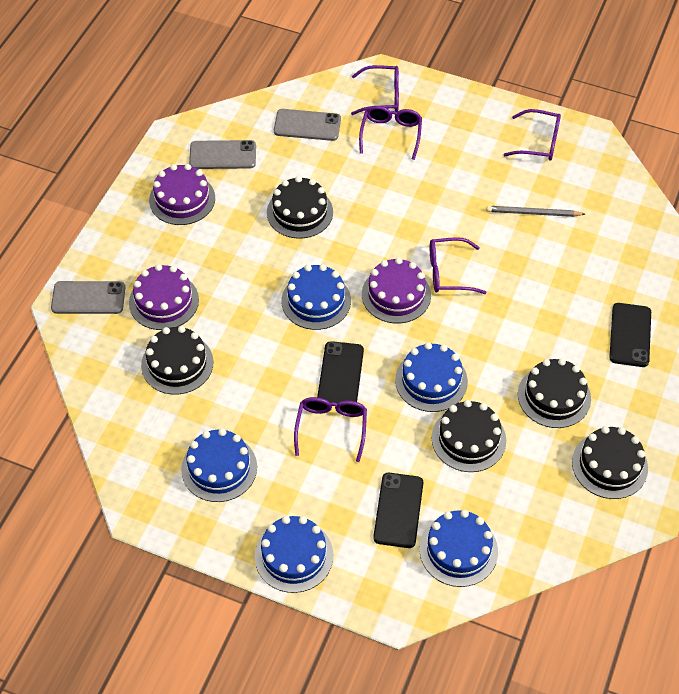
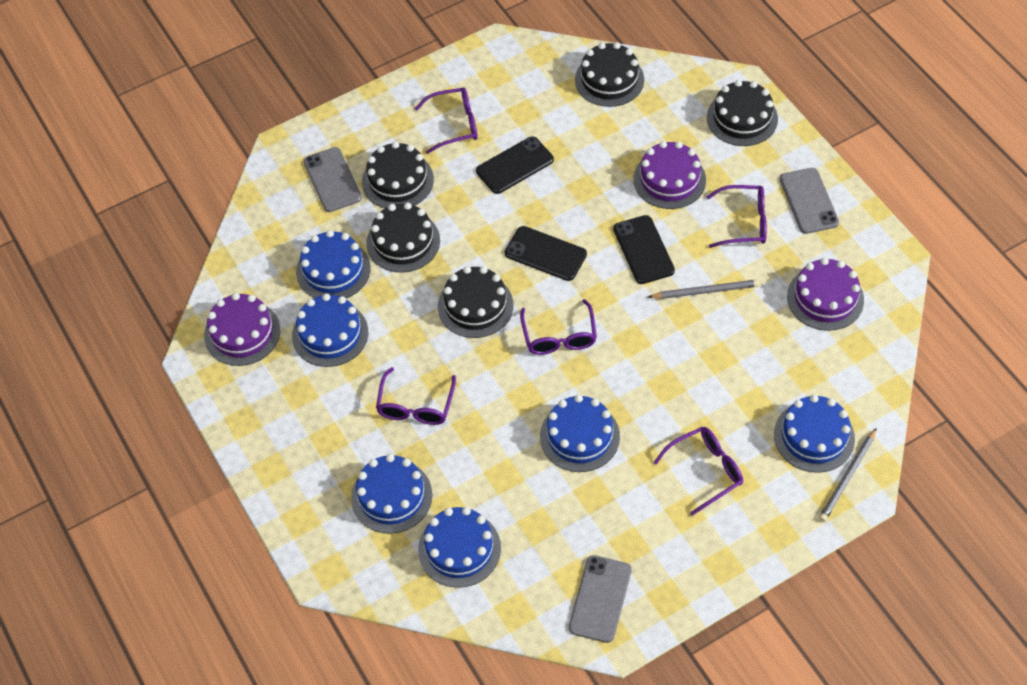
blue cake: 5 -> 6
grey pencil: 1 -> 2

